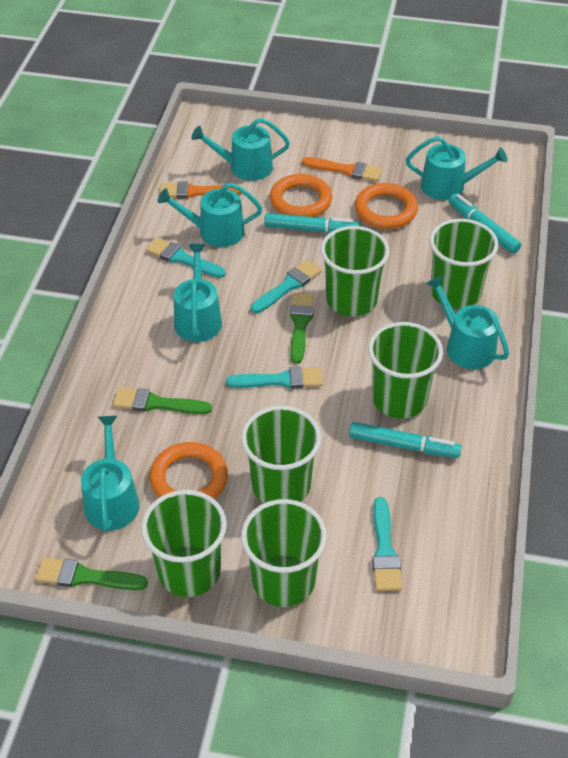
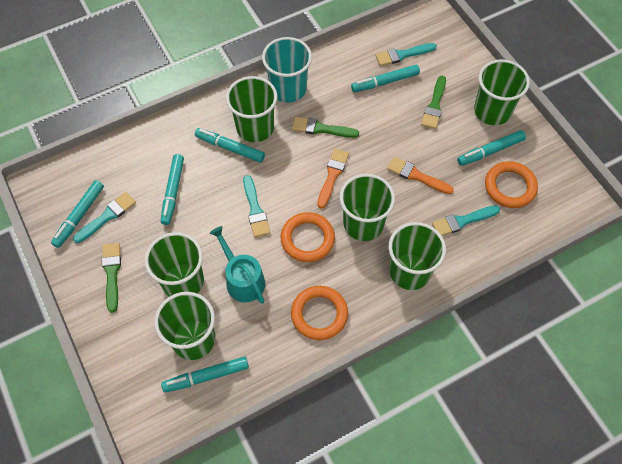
turquoise cup: 0 -> 1
turquoise marker: 3 -> 6
turquoise watering can: 6 -> 1

